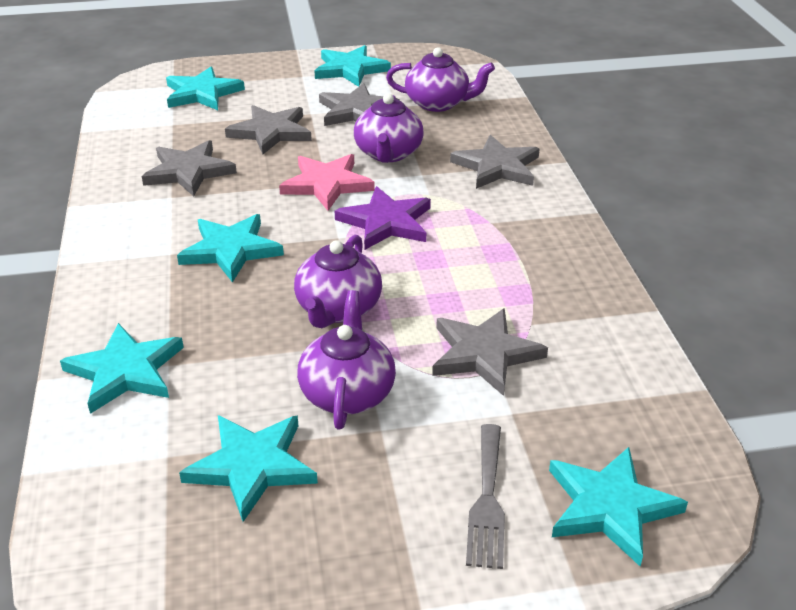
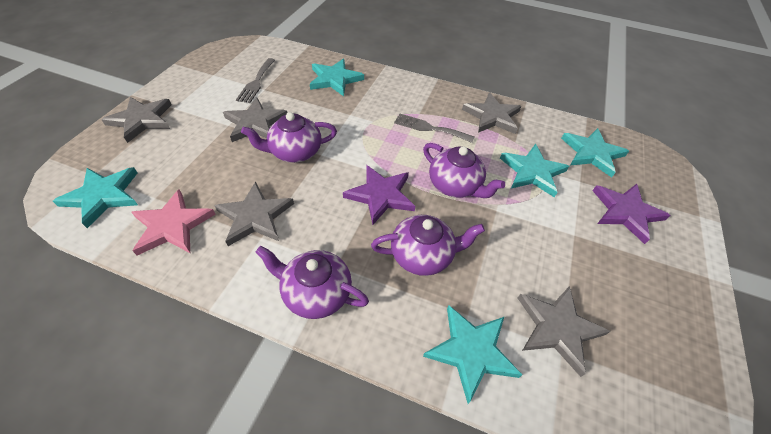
grey fork: 1 -> 2
purple star: 1 -> 2
turquoise star: 6 -> 5

